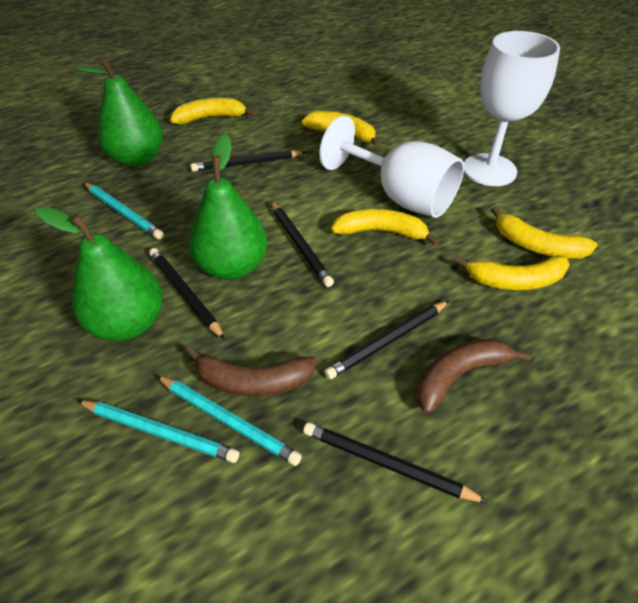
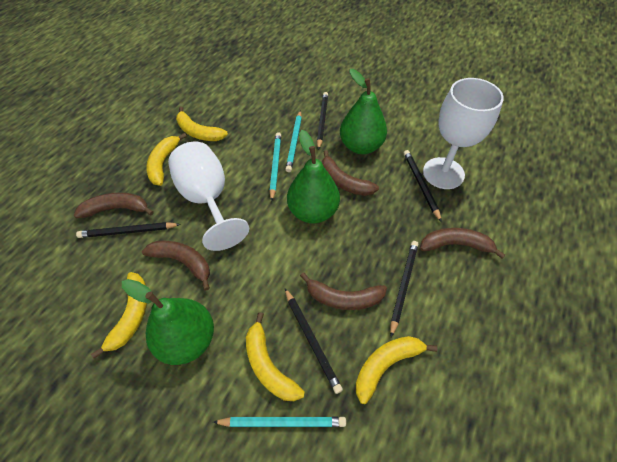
brown banana: 2 -> 5

